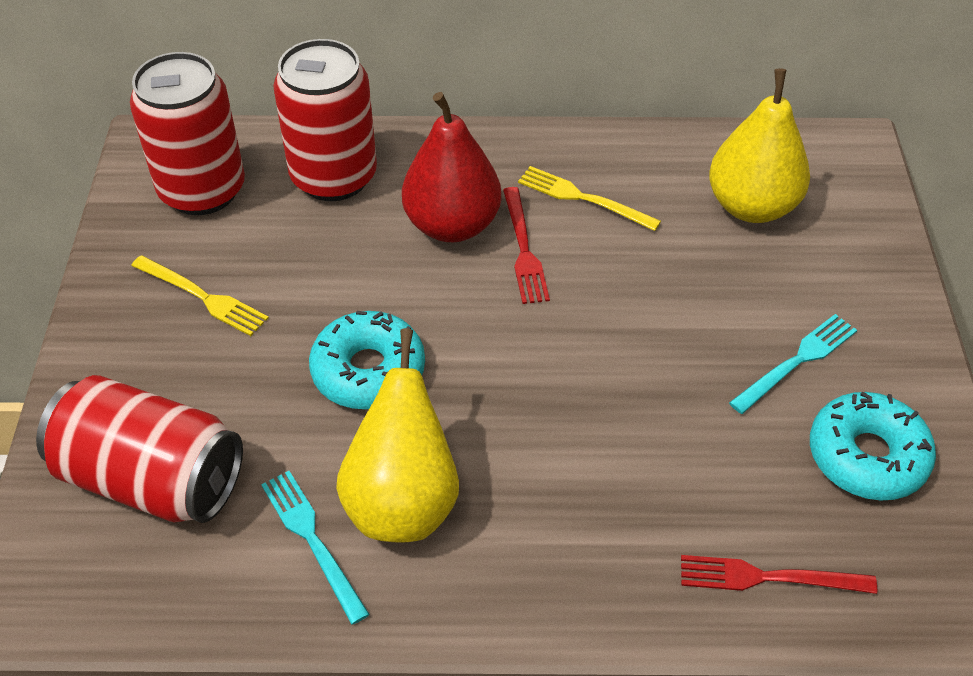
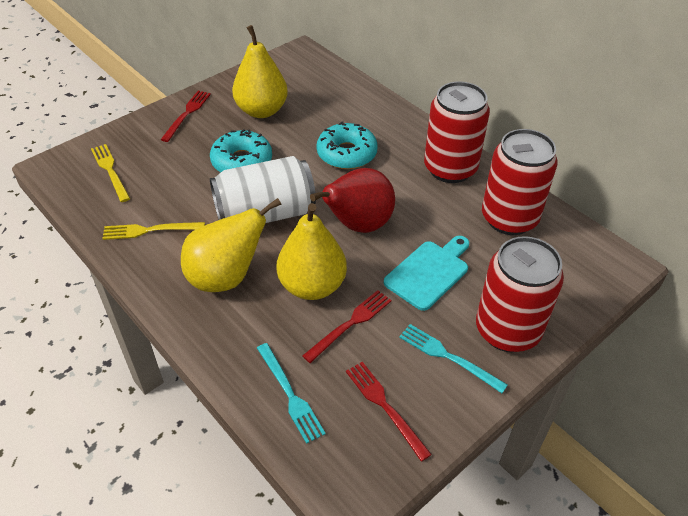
red fork: 2 -> 3
turquoise cutting board: 0 -> 1
white can: 0 -> 1
yellow pear: 2 -> 3

